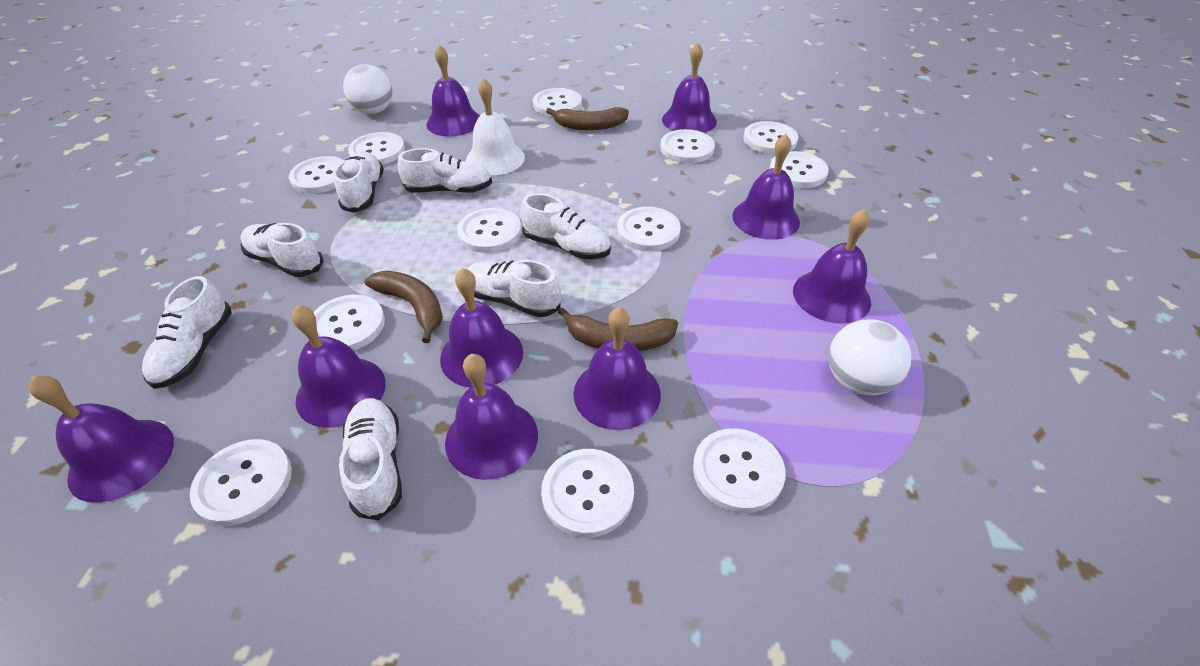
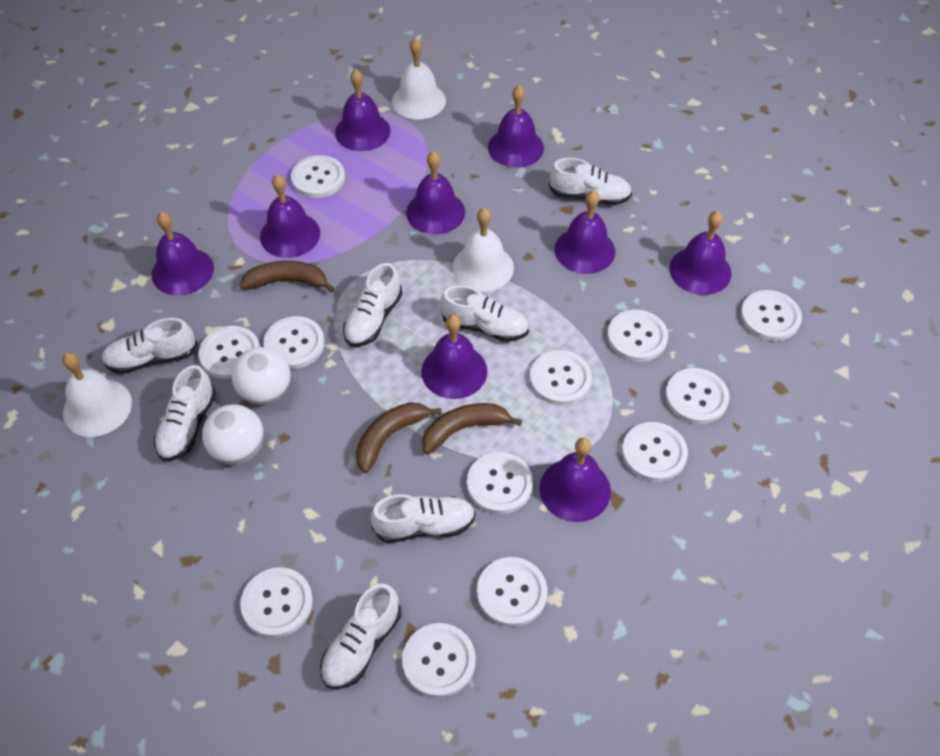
white bell: 1 -> 3

